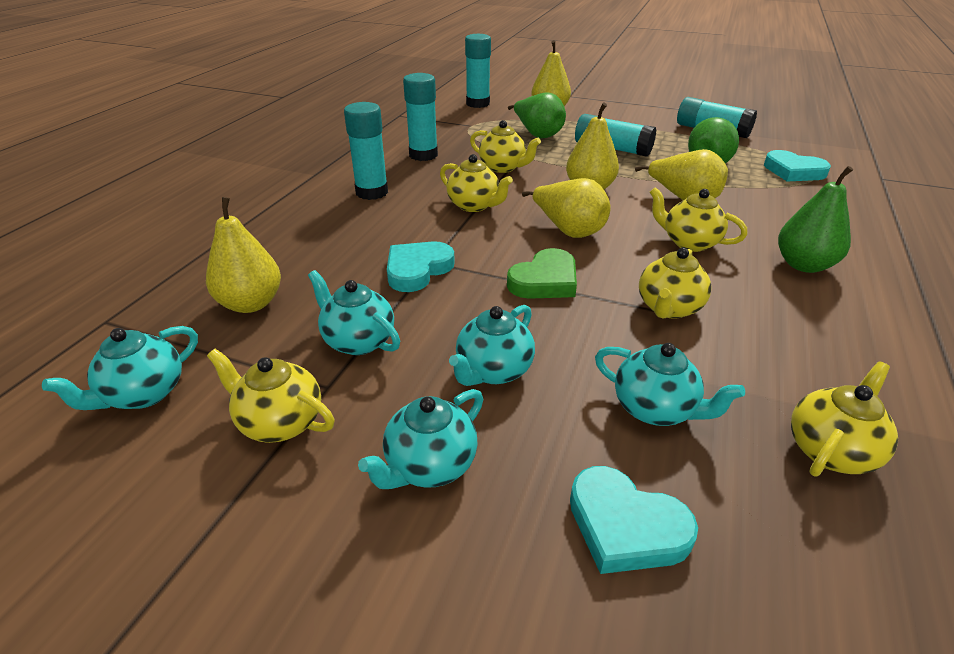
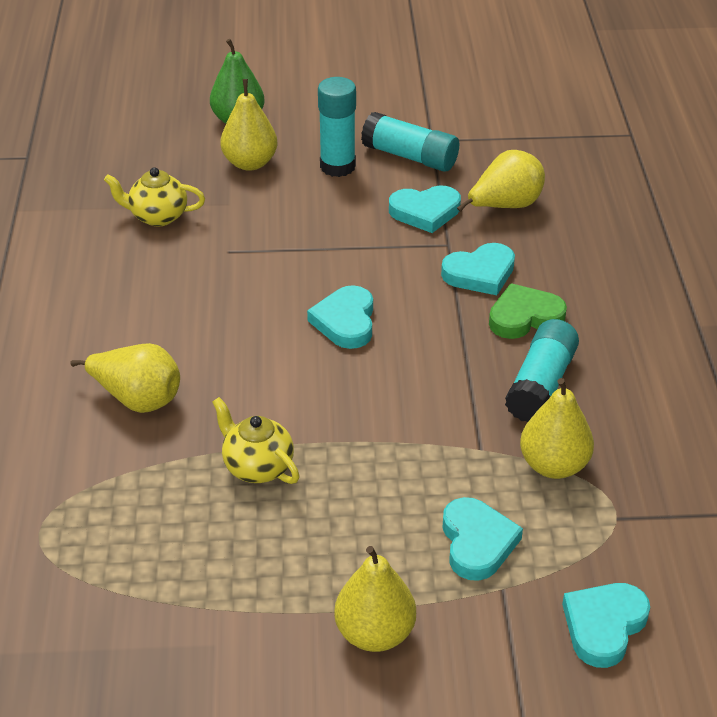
green pear: 3 -> 1
turquoise glue stick: 5 -> 3
turquoise heart: 3 -> 5
turquoise teapot: 5 -> 0
yellow teapot: 6 -> 2

